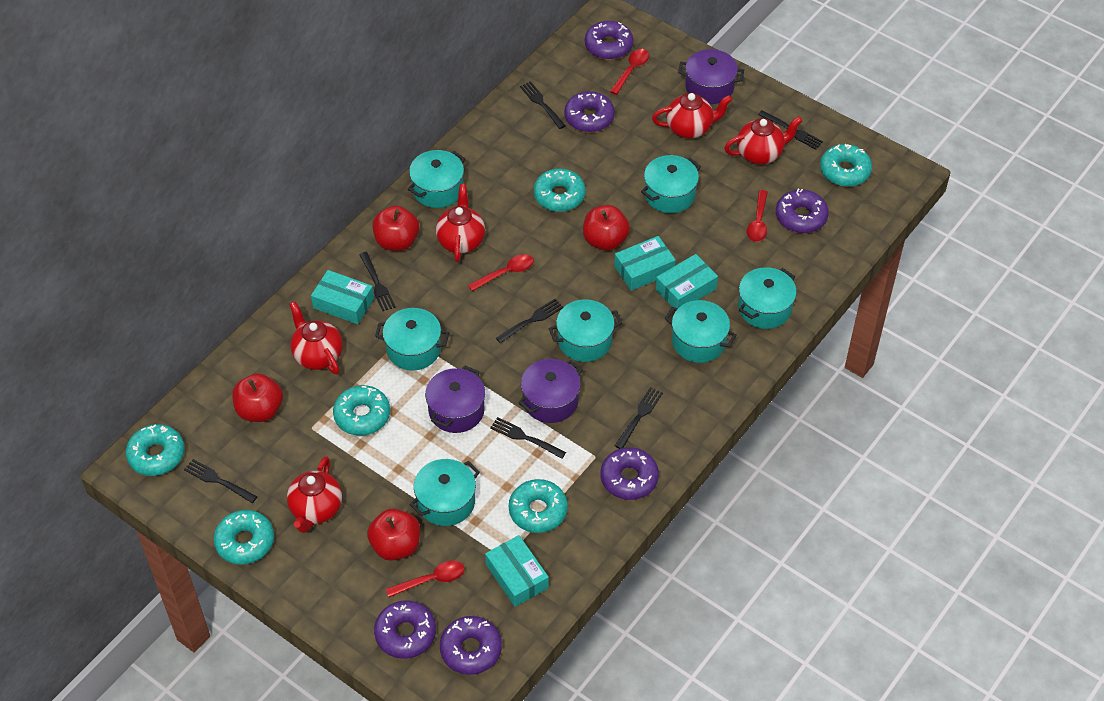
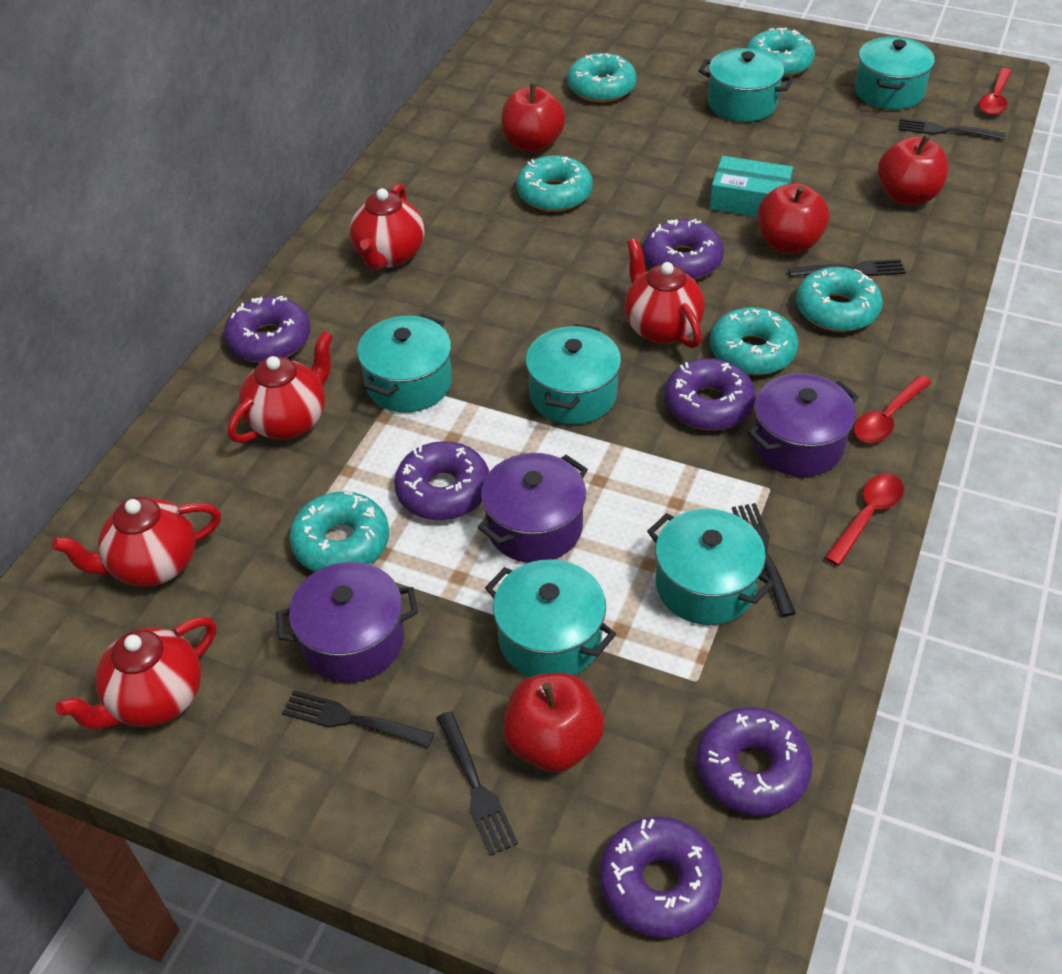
black fork: 7 -> 5
red spoon: 4 -> 3
turquoise box: 4 -> 1
turquoise pot: 7 -> 6

